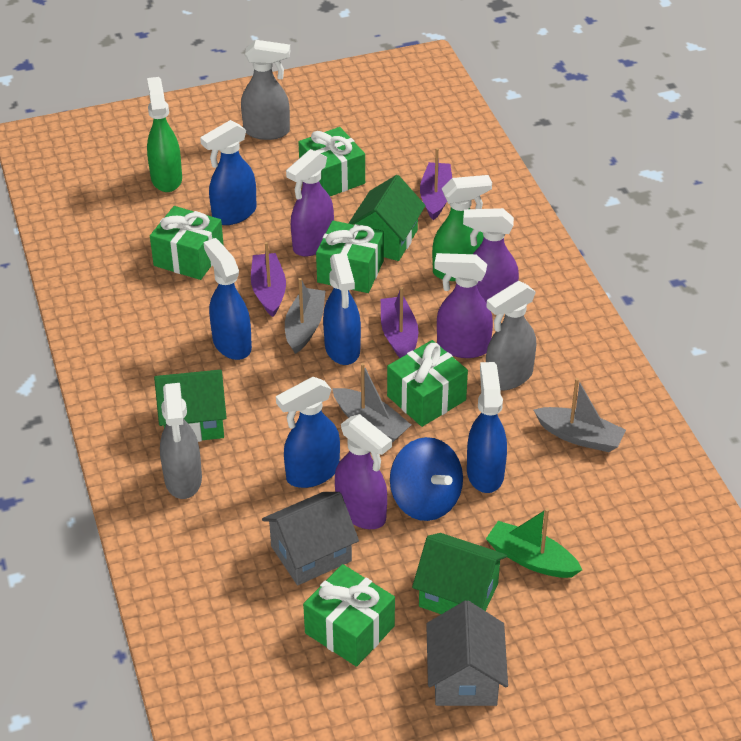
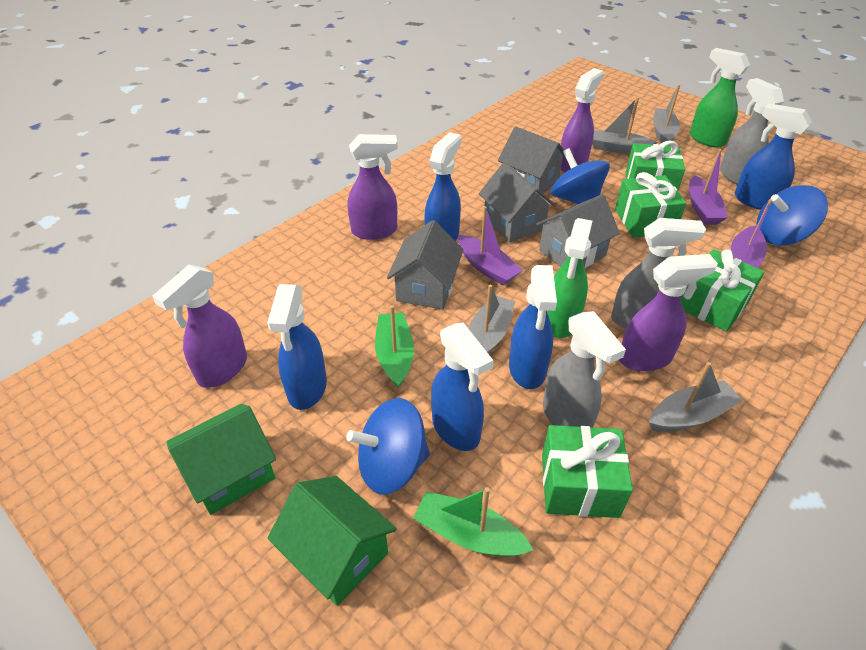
blue spinning top: 1 -> 3
green boat: 1 -> 2
green gift: 5 -> 4
green house: 3 -> 2
grey boat: 3 -> 4
grey house: 2 -> 4

